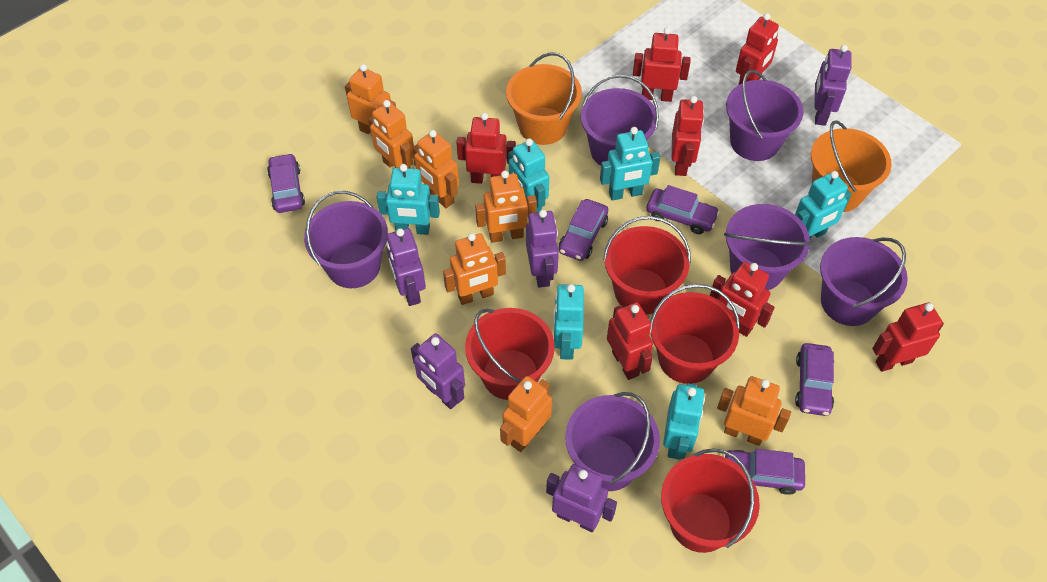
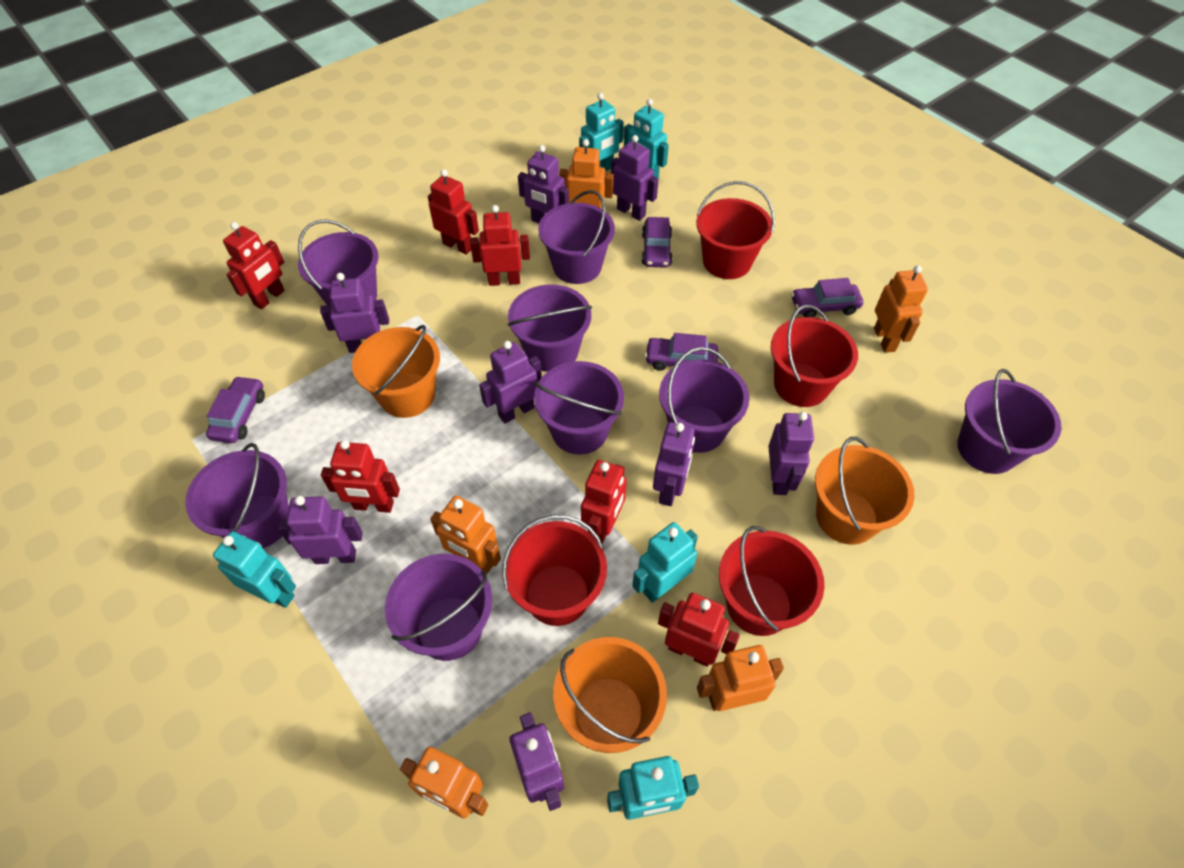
orange bucket: 2 -> 3
orange robot: 7 -> 5
purple bucket: 6 -> 8
purple car: 5 -> 4
purple robot: 5 -> 8
red robot: 7 -> 6
turquoise robot: 6 -> 5

